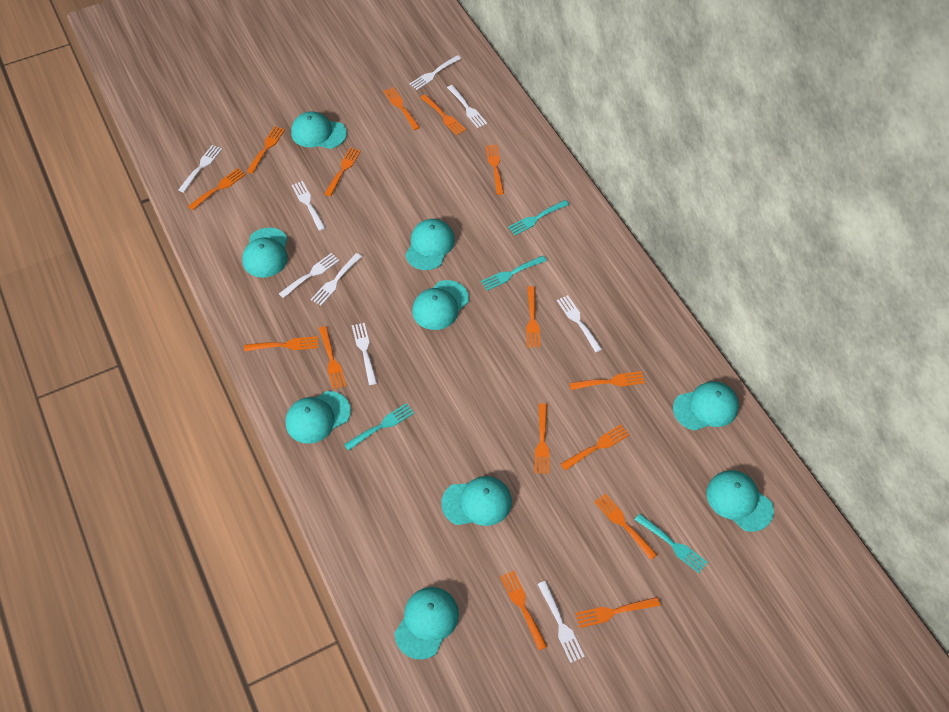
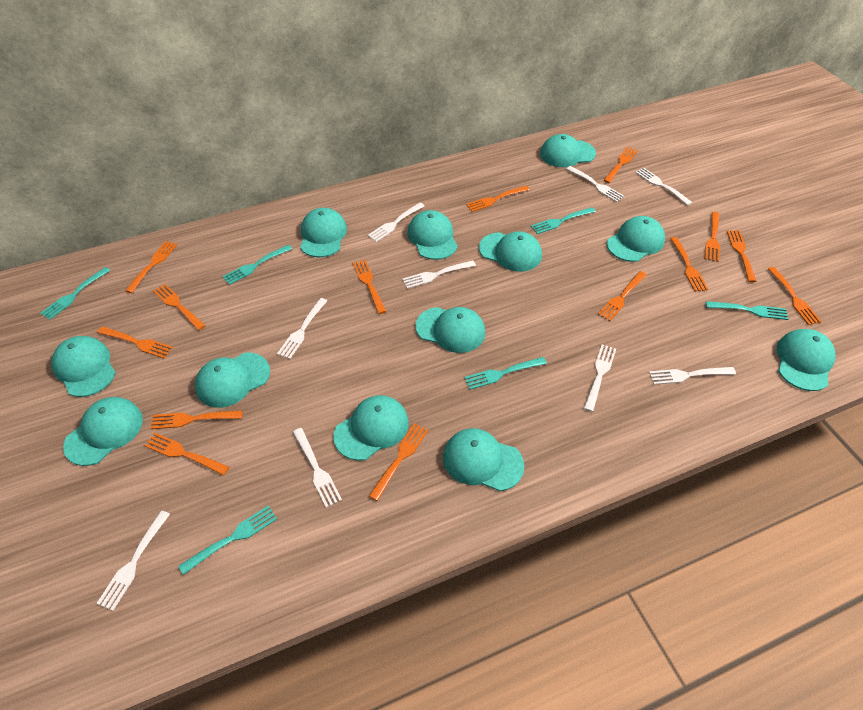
orange fork: 15 -> 14
turquoise cap: 9 -> 12
turquoise fork: 4 -> 6

